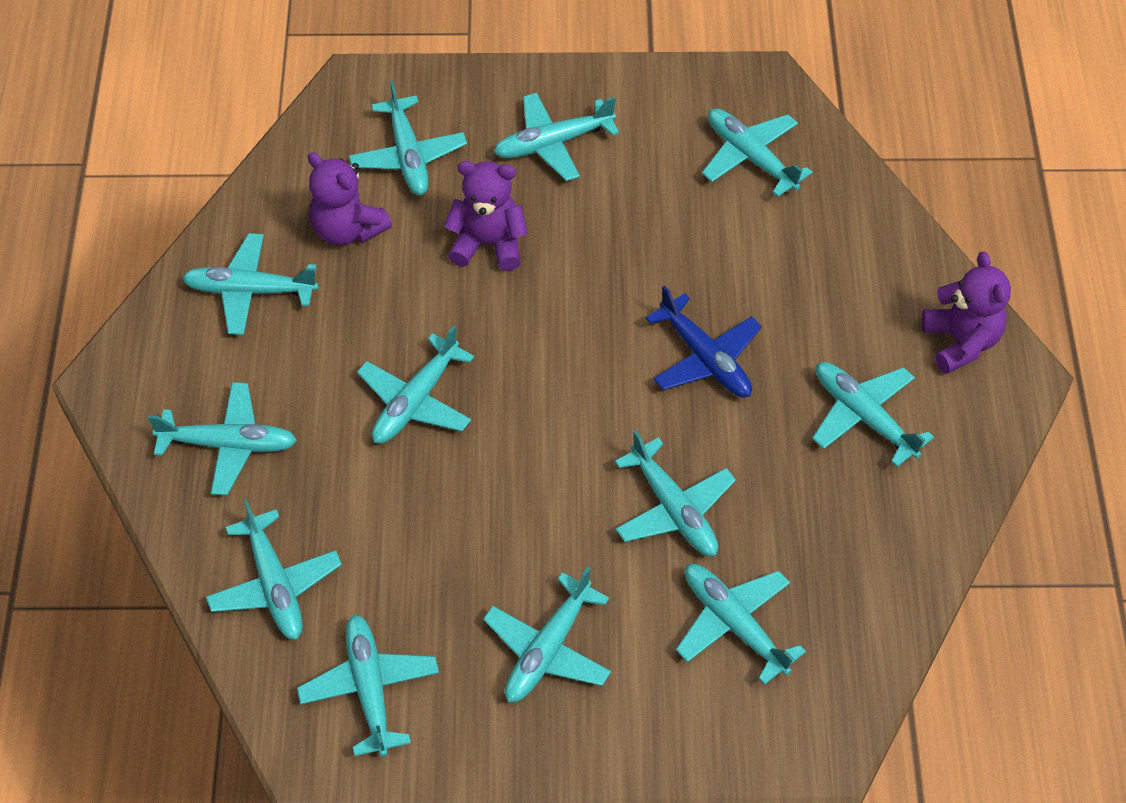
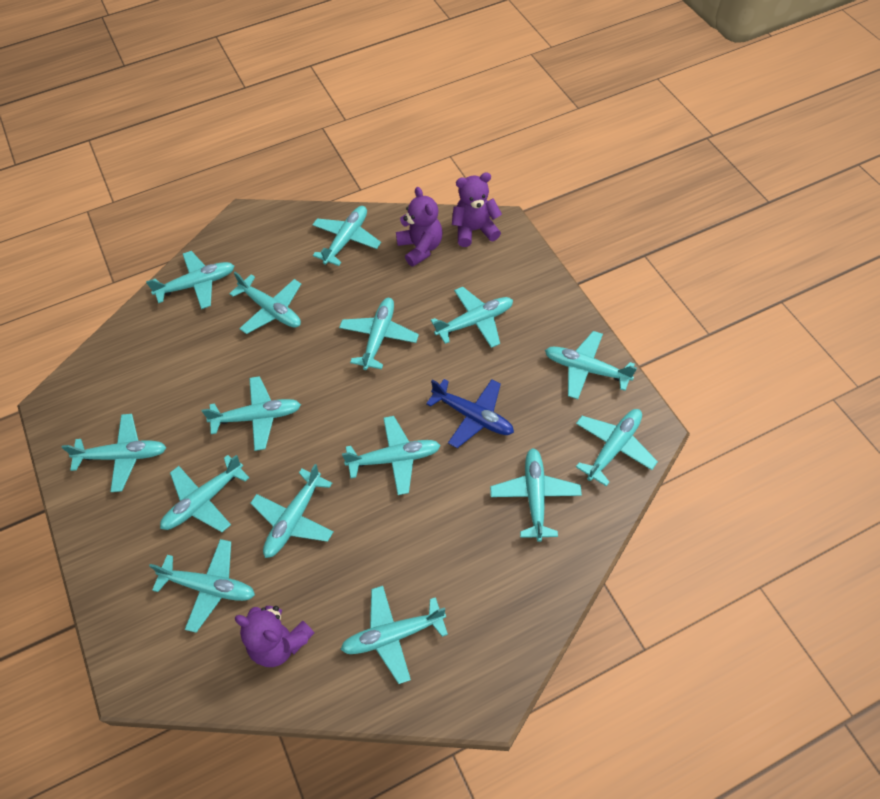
turquoise plane: 12 -> 15

